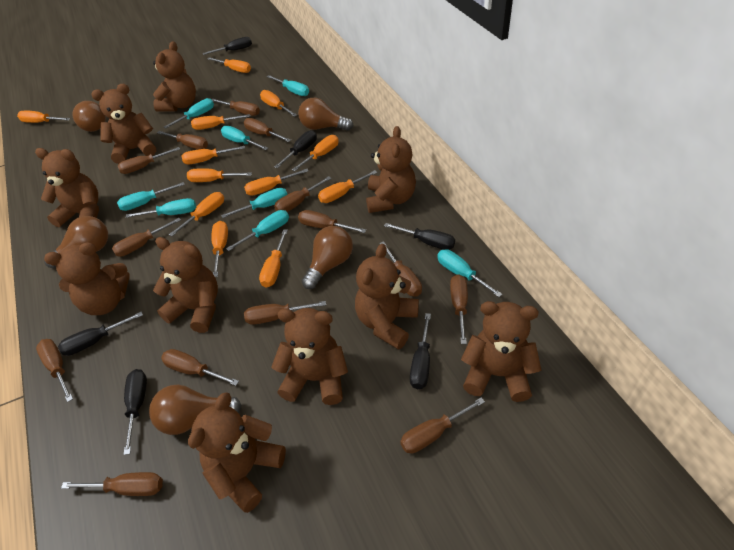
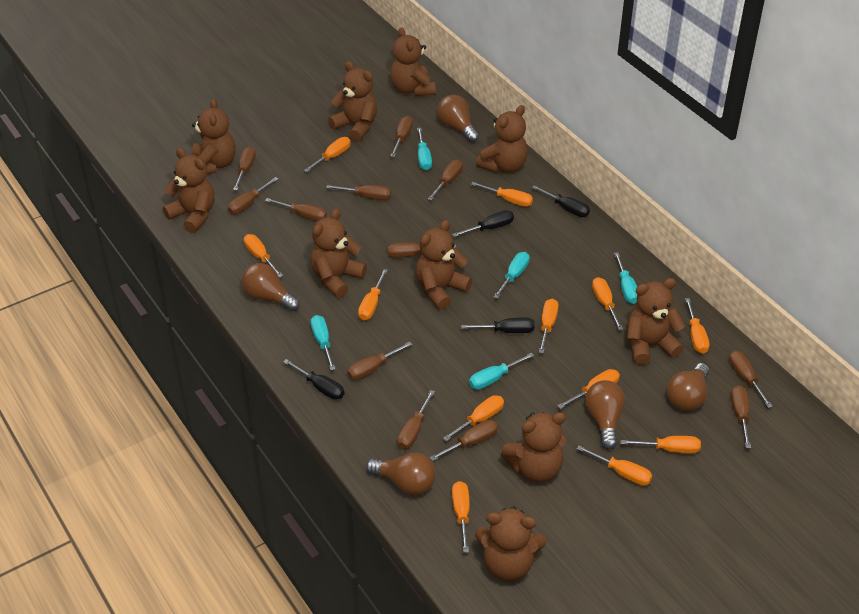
black screwdriver: 6 -> 4
brown screwdriver: 14 -> 12
turquoise screwdriver: 8 -> 5

